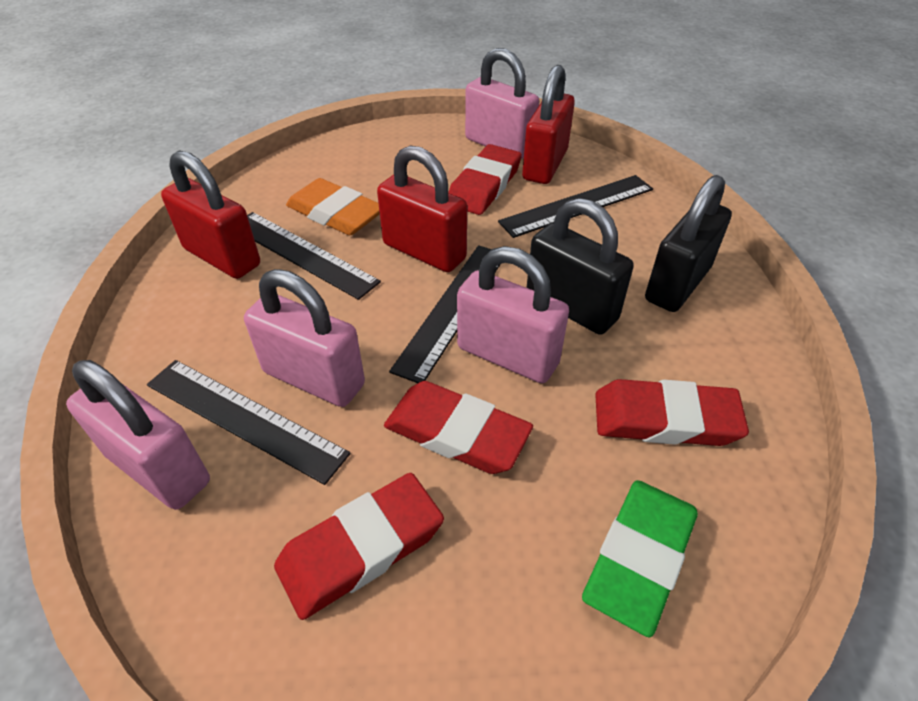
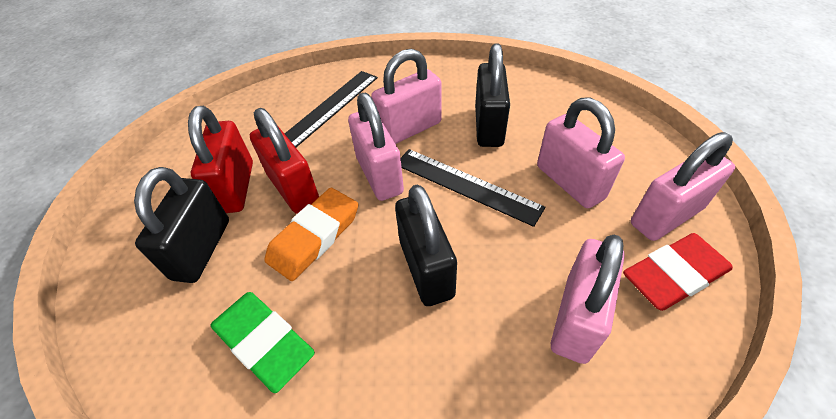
black padlock: 2 -> 3
black ruler: 4 -> 2
pink padlock: 4 -> 5
red eraser: 4 -> 1
red padlock: 3 -> 2

